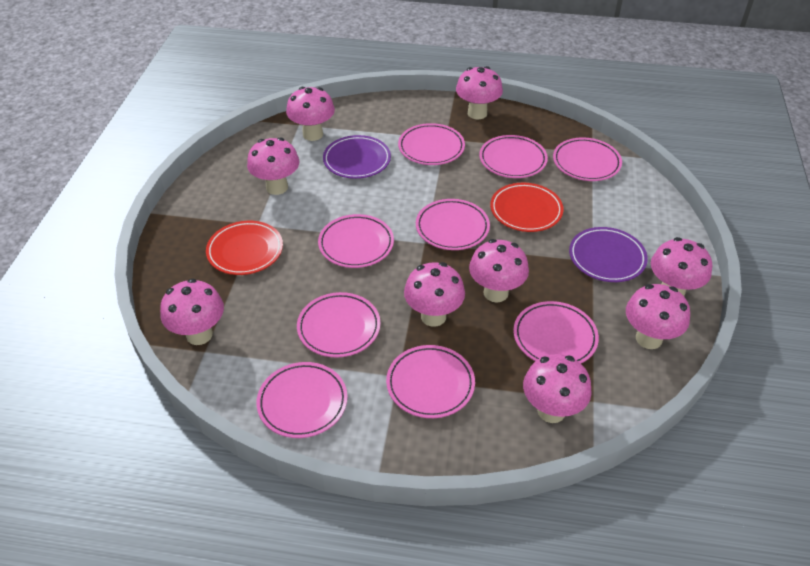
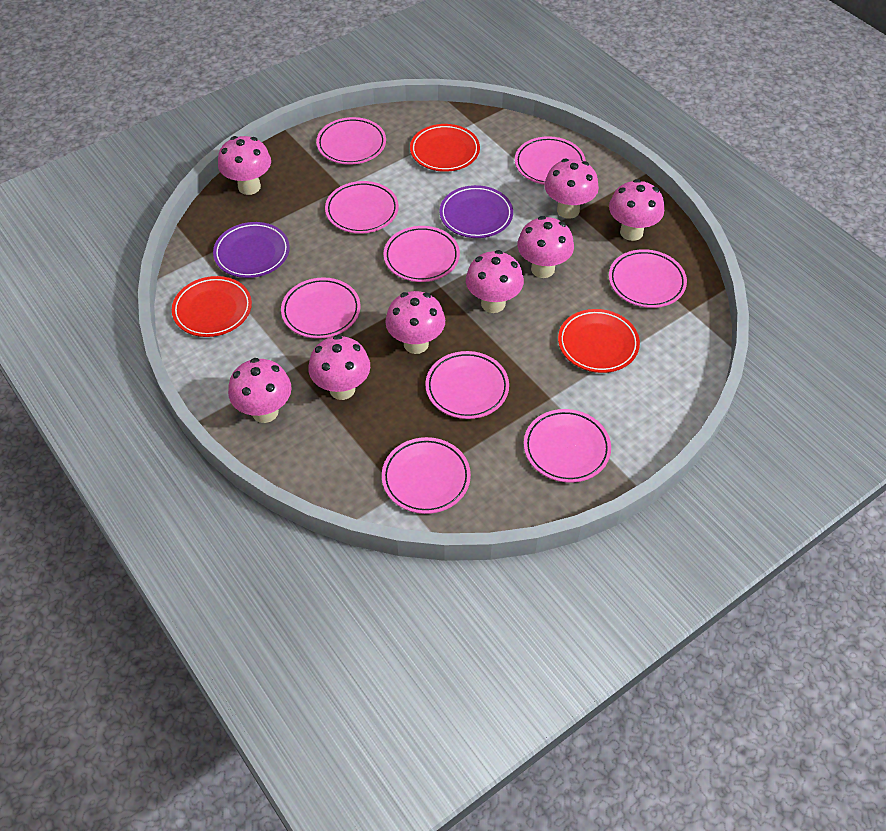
pink mushroom: 9 -> 8
red plate: 2 -> 3

